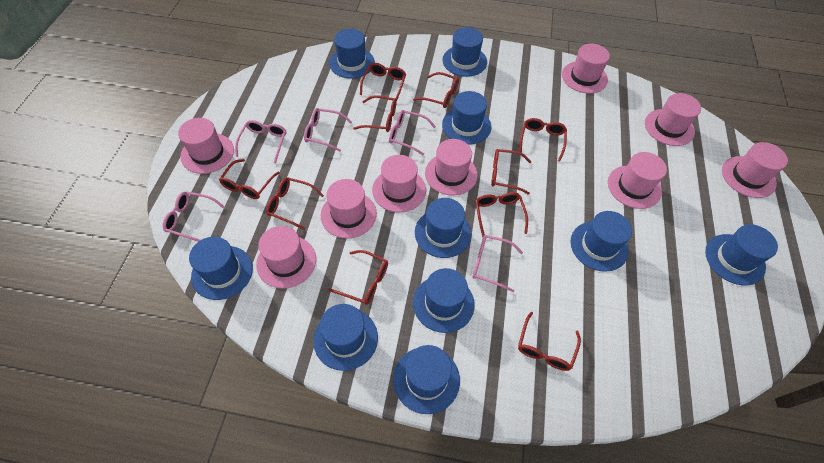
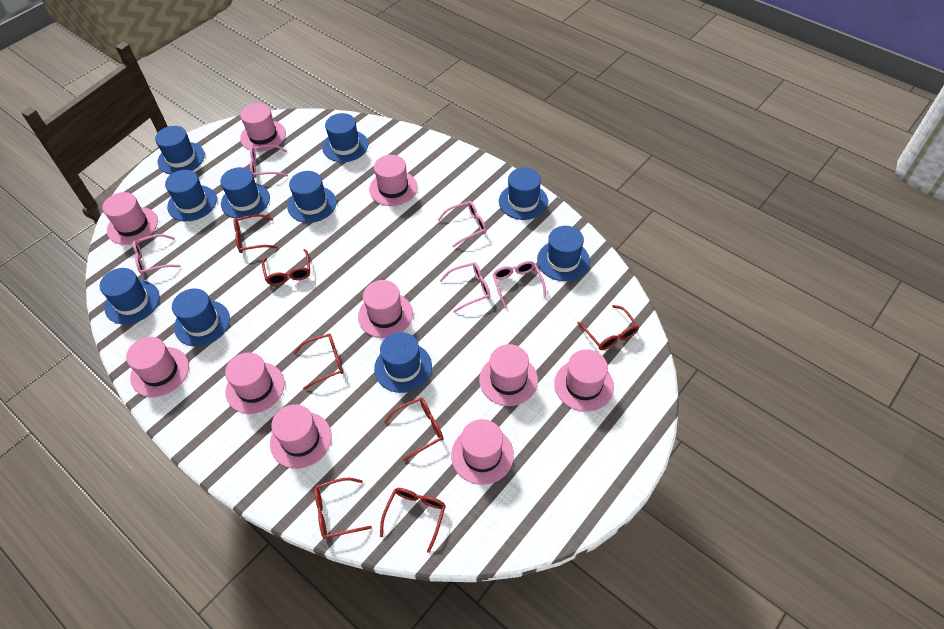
pink hat: 9 -> 10
red glasses: 10 -> 7

